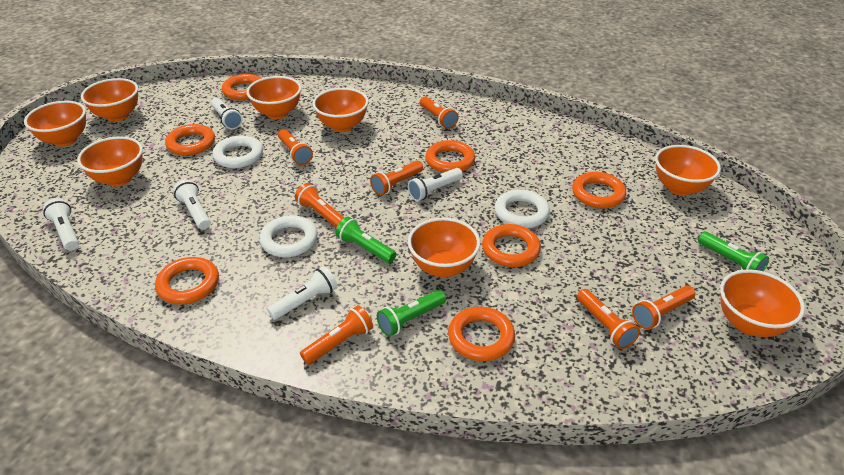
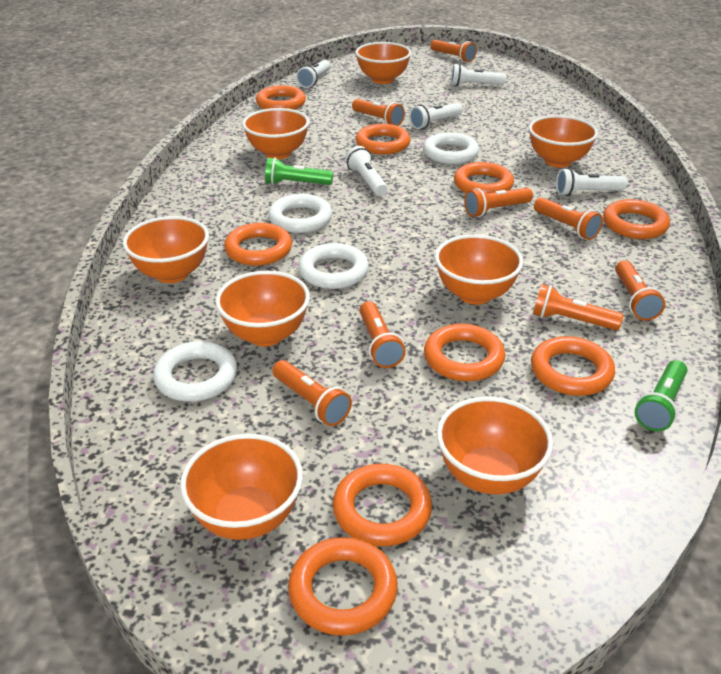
green flashlight: 3 -> 2
orange flashlight: 7 -> 8
orange ring: 7 -> 9
white ring: 3 -> 4

